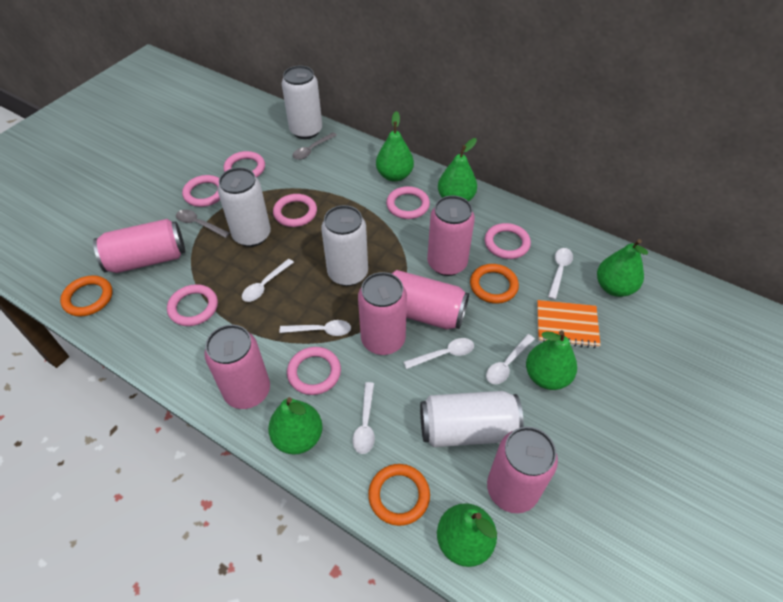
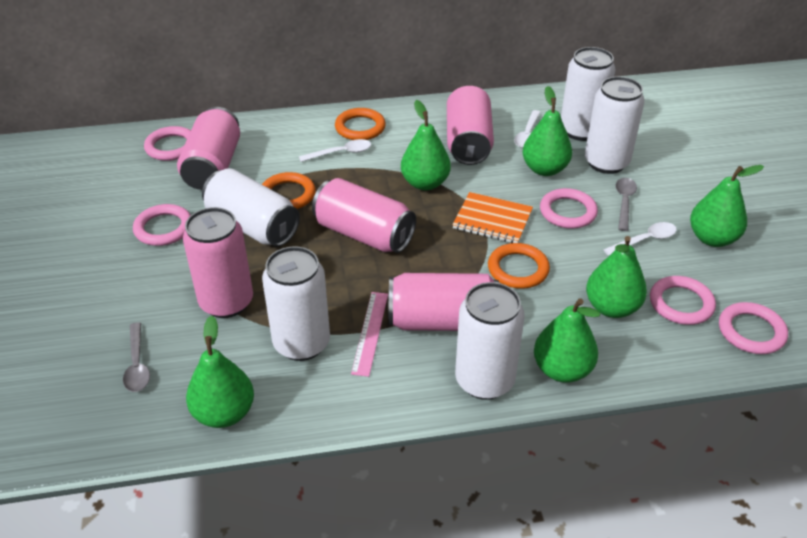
pink can: 6 -> 5
pink ring: 7 -> 5
pink ruler: 0 -> 1
white can: 4 -> 5
white spoon: 6 -> 3

